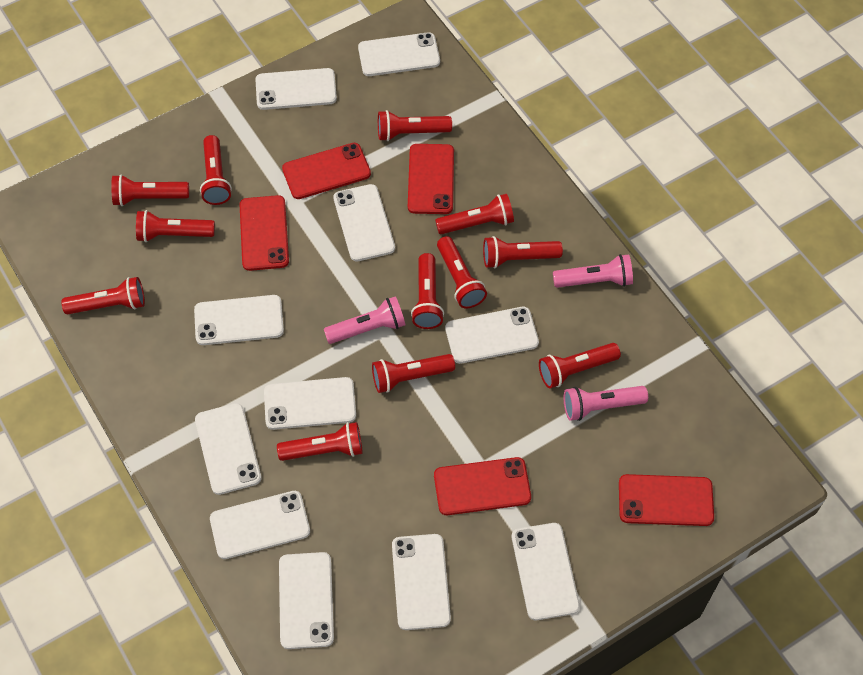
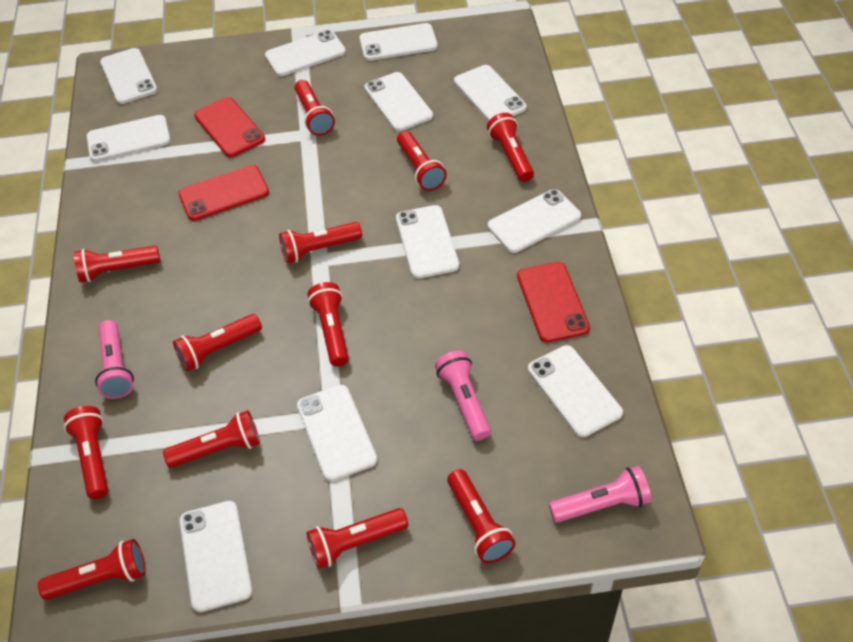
red phone: 5 -> 3

